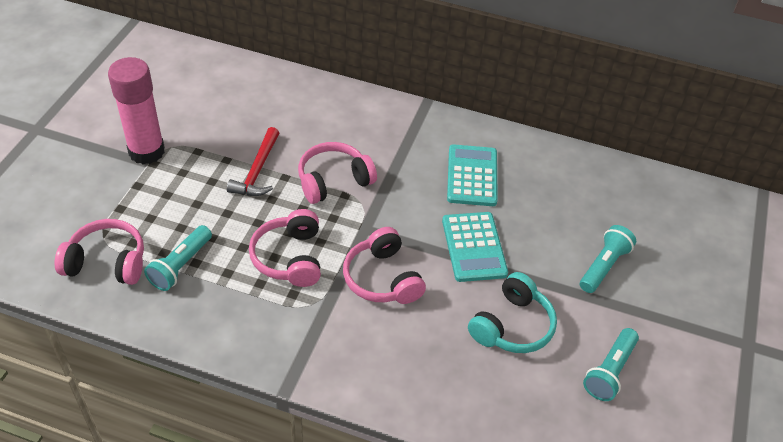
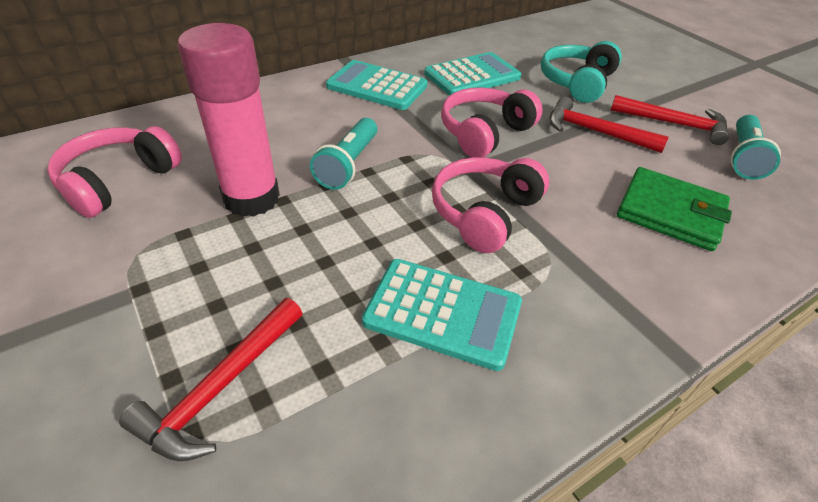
green wallet: 0 -> 1
pink headphones: 4 -> 3
red hammer: 1 -> 3
turquoise calculator: 2 -> 3
turquoise flashlight: 3 -> 2

